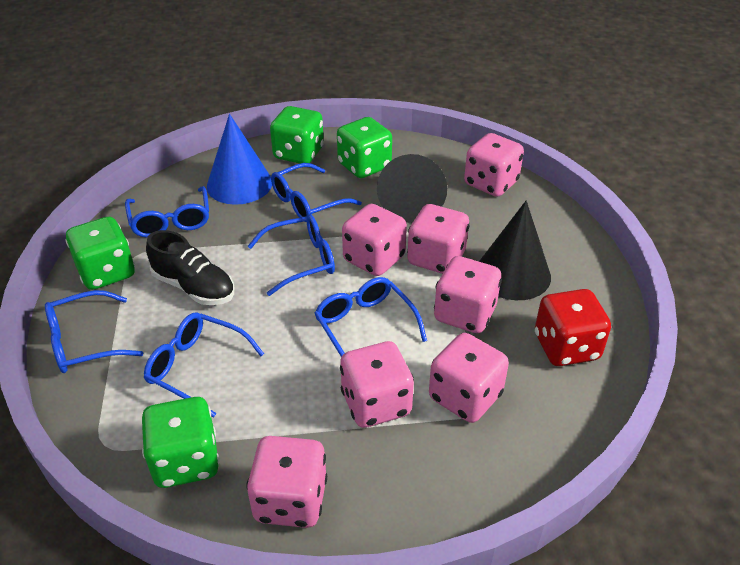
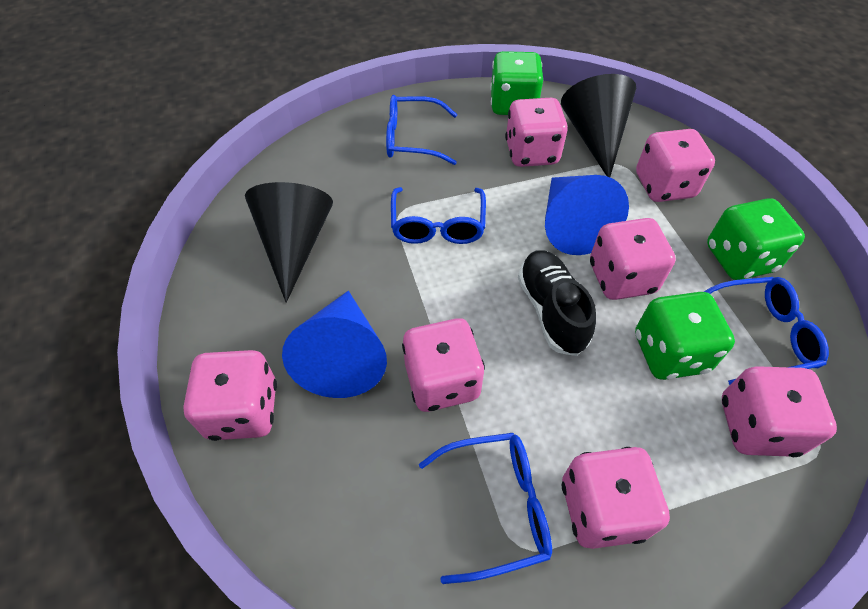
blue cone: 1 -> 2
blue glasses: 6 -> 4
green dice: 4 -> 3
red dice: 1 -> 0

